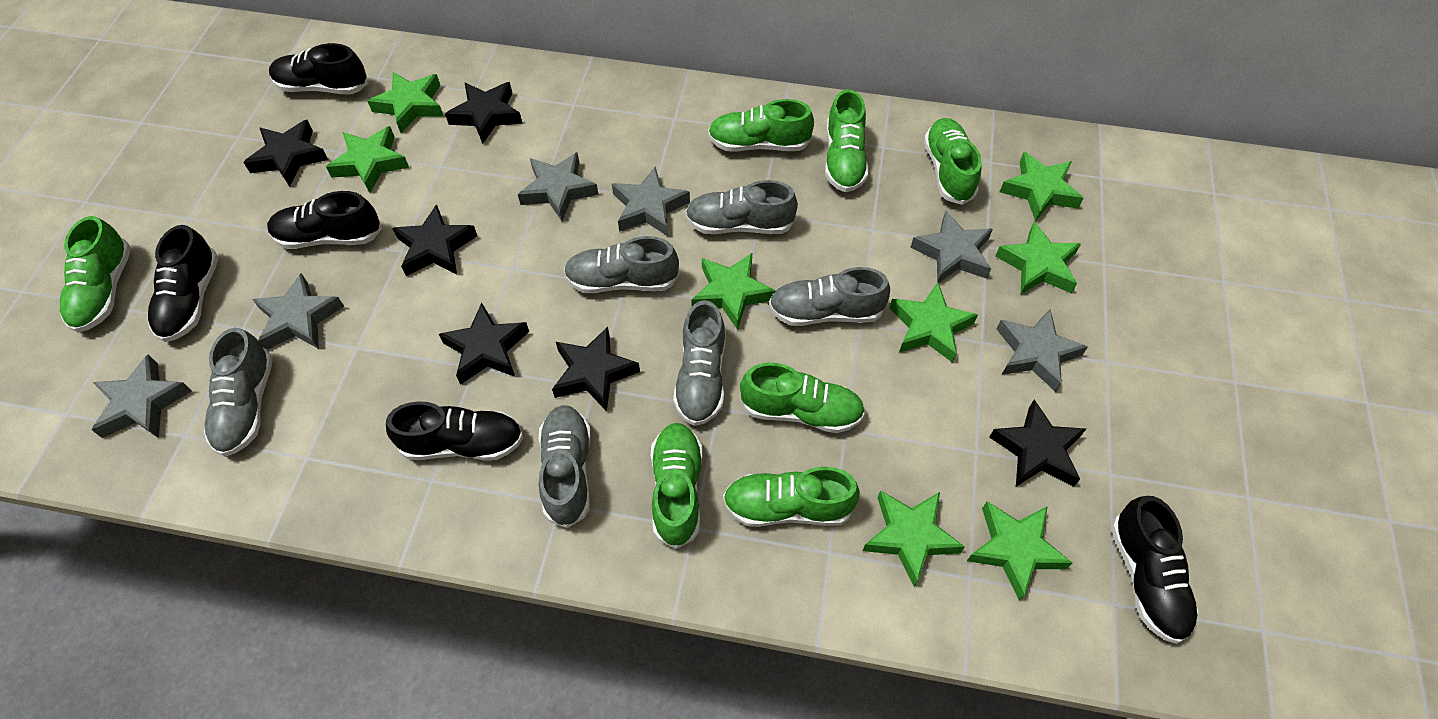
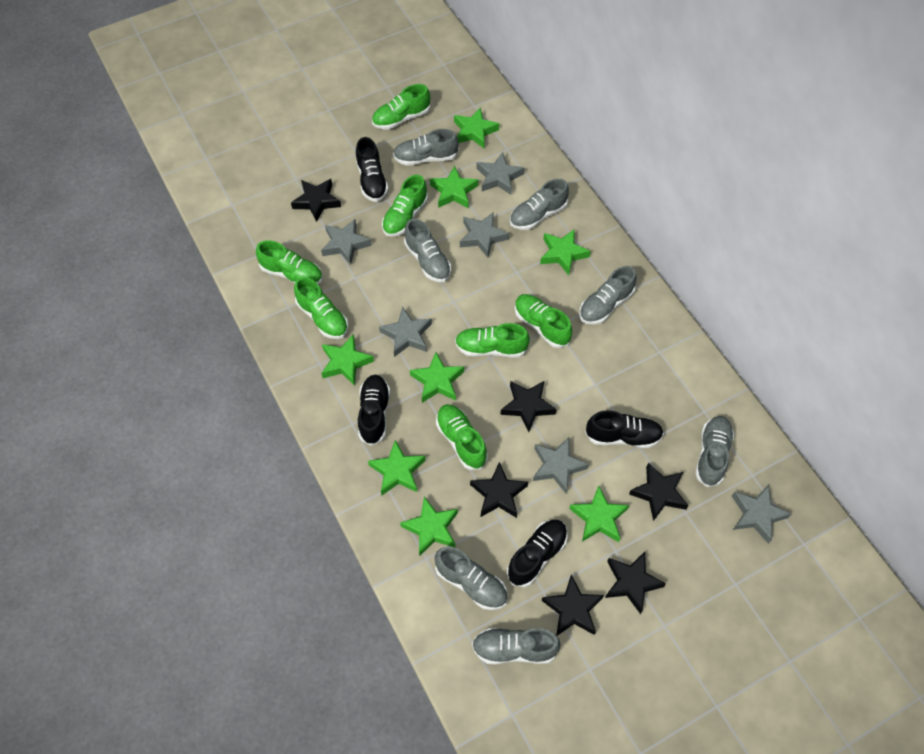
black shoe: 5 -> 4
grey shoe: 6 -> 7

